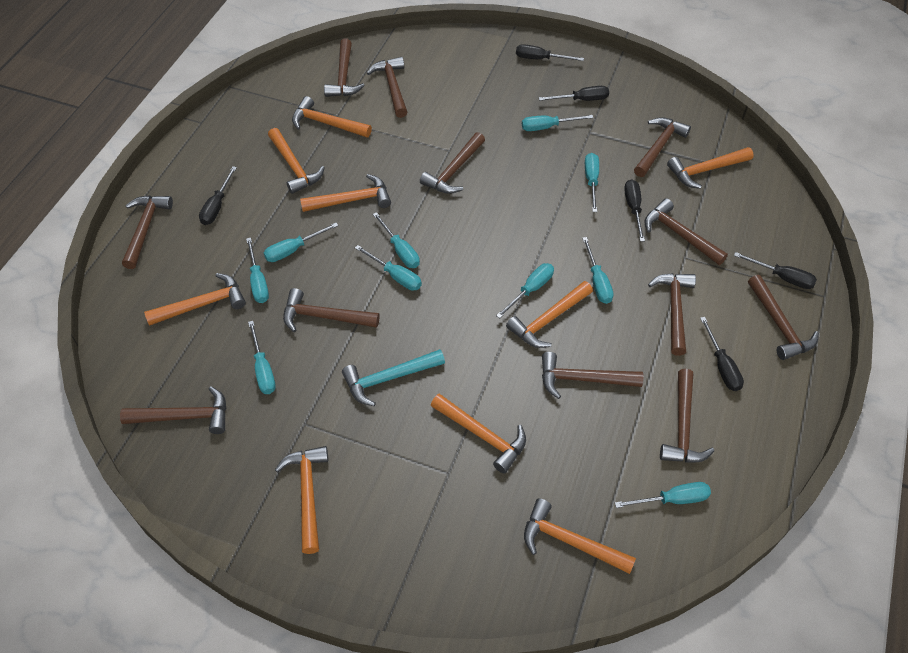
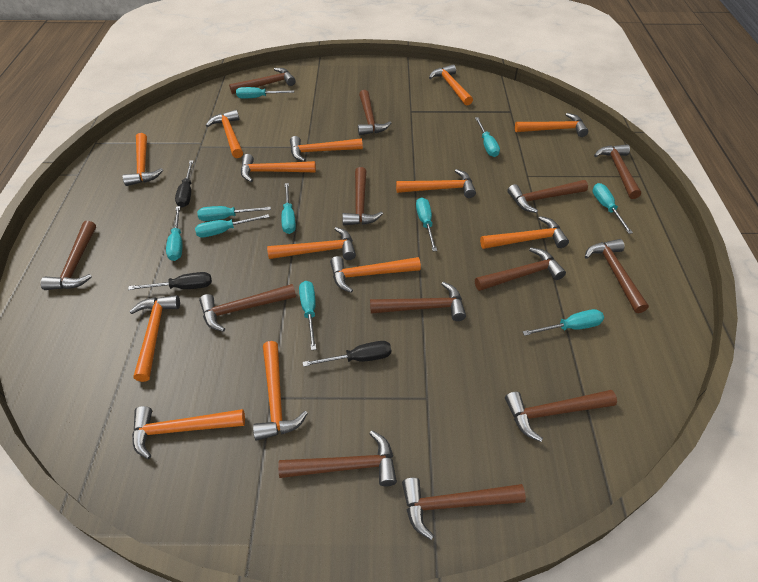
black screwdriver: 6 -> 3
brown hammer: 12 -> 13
orange hammer: 9 -> 13
turquoise hammer: 1 -> 0

